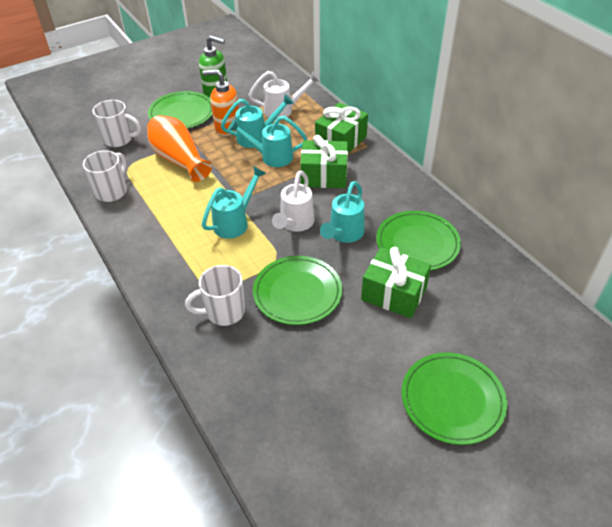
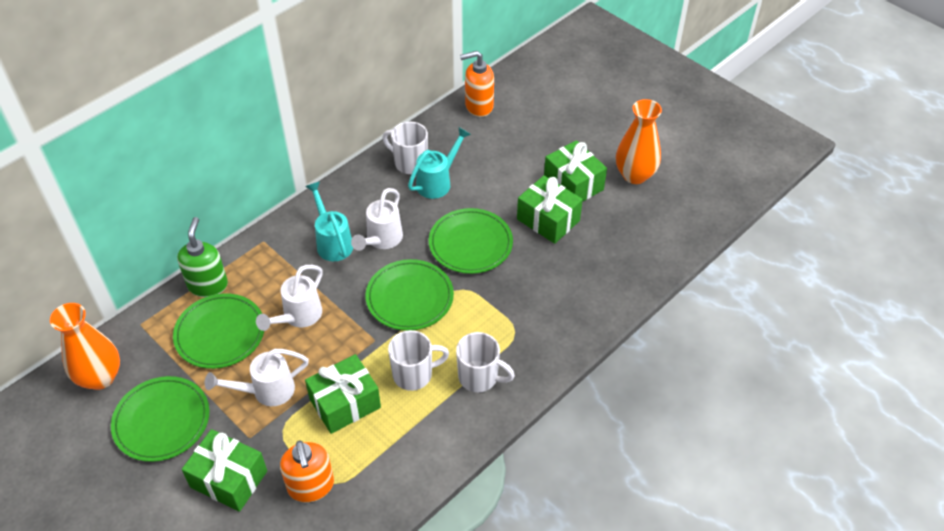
green gift: 3 -> 4
orange soap dispenser: 1 -> 2
orange vase: 1 -> 2
turquoise watering can: 4 -> 2
white watering can: 2 -> 3

